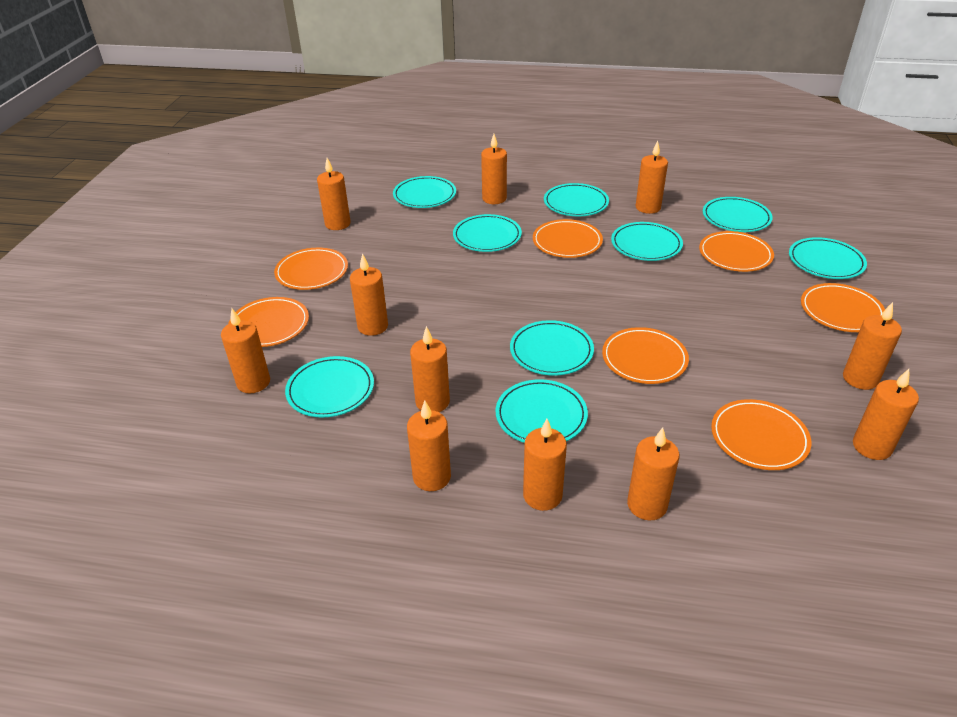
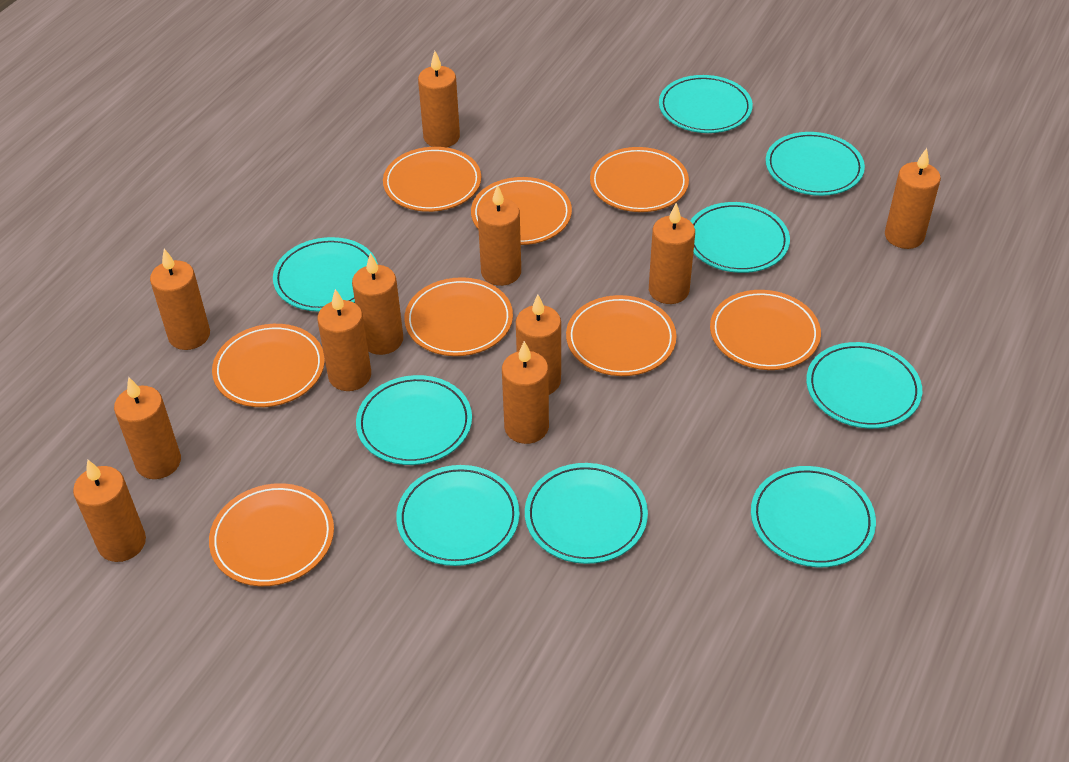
orange plate: 7 -> 8

